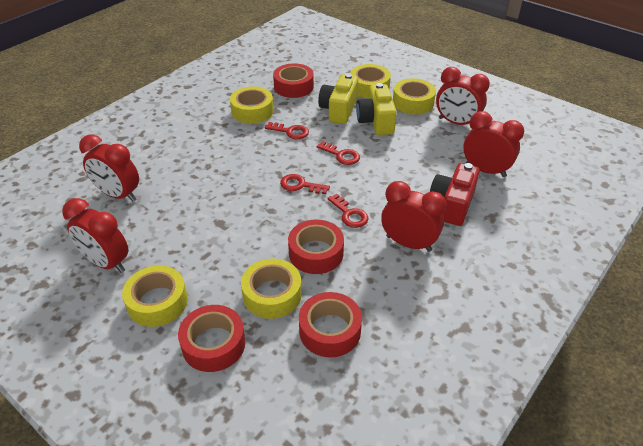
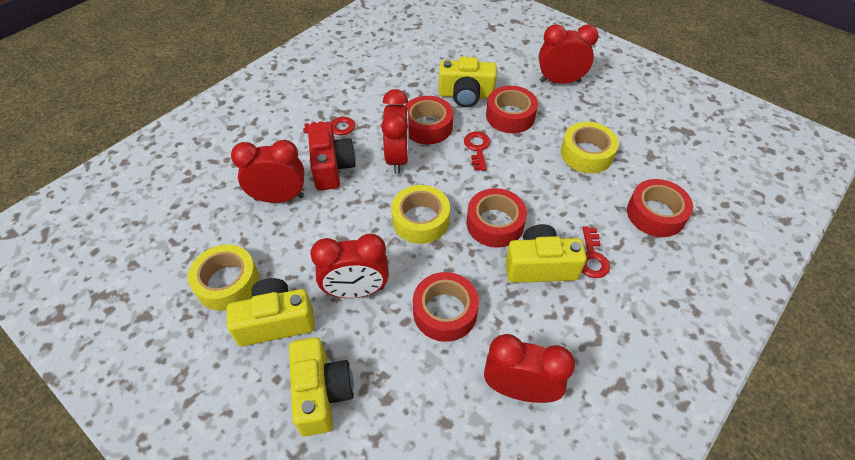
red key: 4 -> 3
red tape: 4 -> 5
yellow camera: 2 -> 4
yellow tape: 5 -> 3

